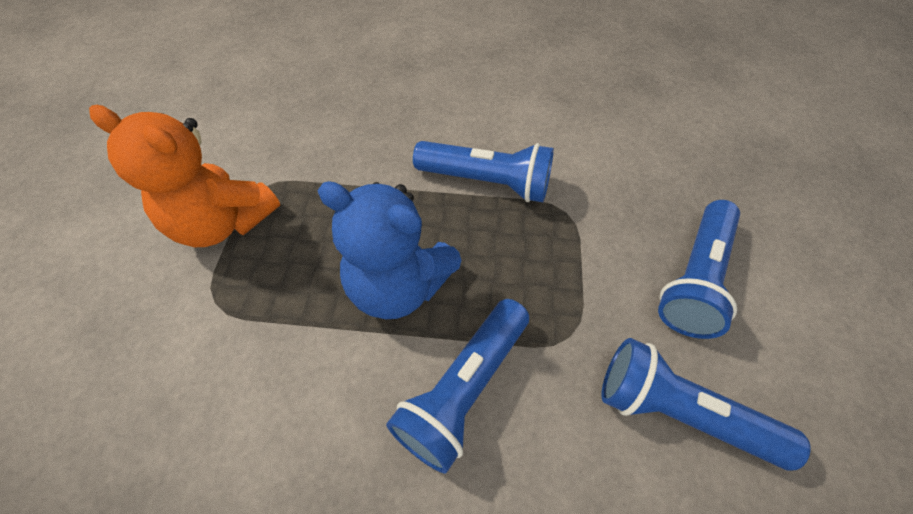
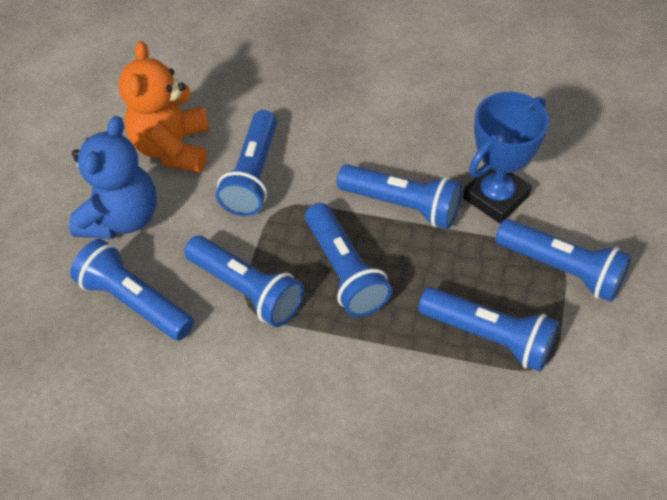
blue flashlight: 4 -> 7
blue trophy: 0 -> 1

